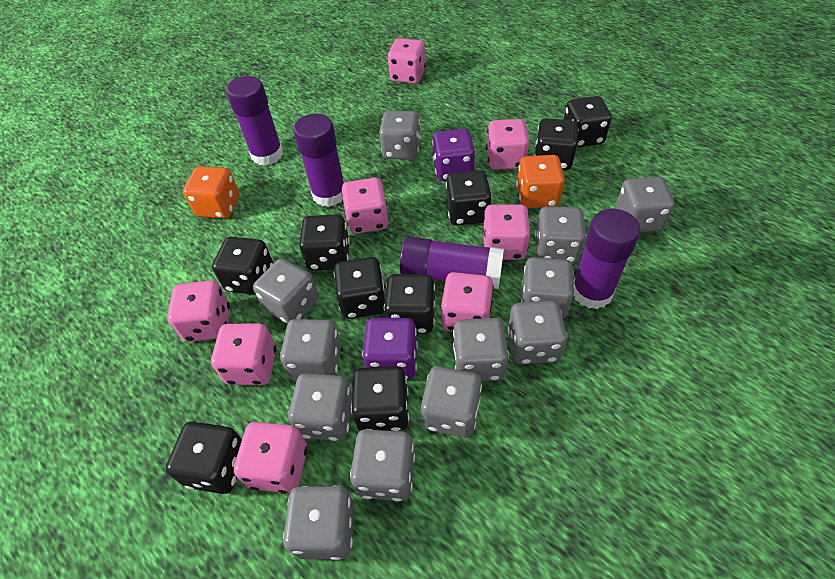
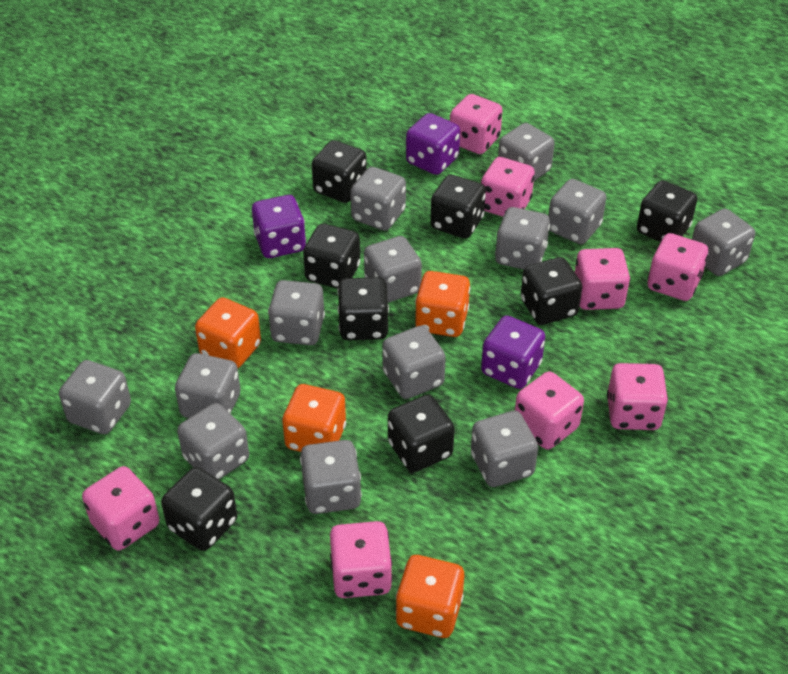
black dice: 9 -> 8
grey dice: 12 -> 13
orange dice: 2 -> 4
purple dice: 2 -> 3
purple glue stick: 4 -> 0

